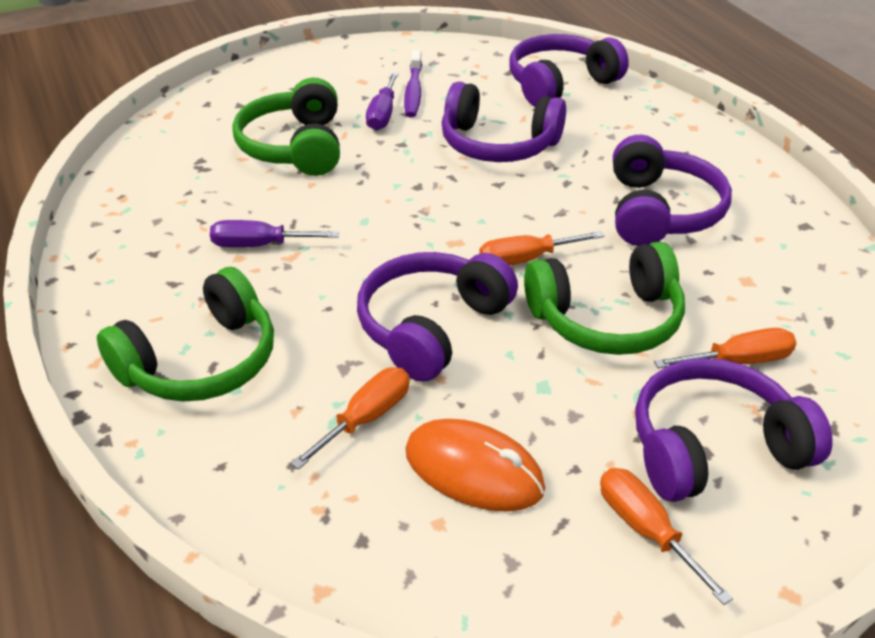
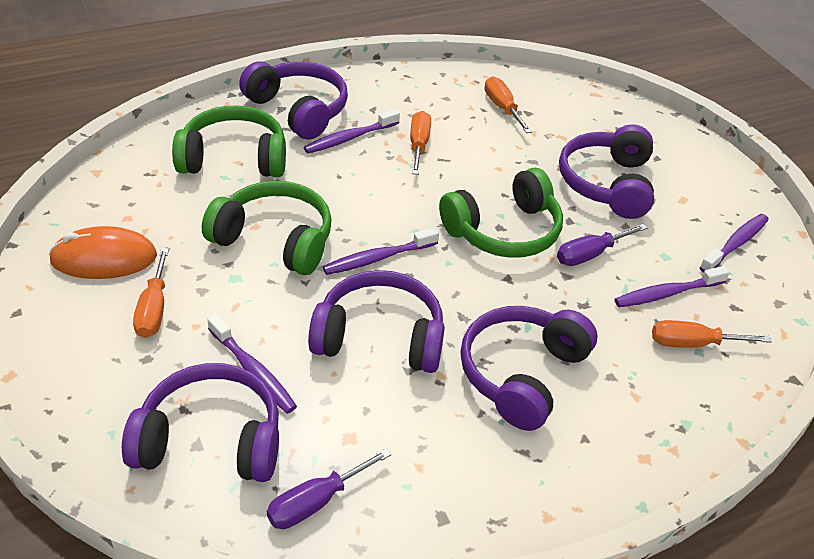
purple toothbrush: 1 -> 5

